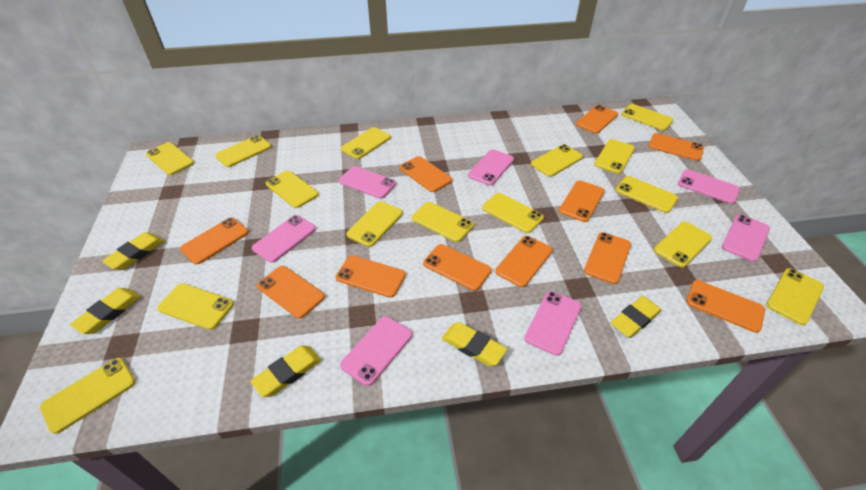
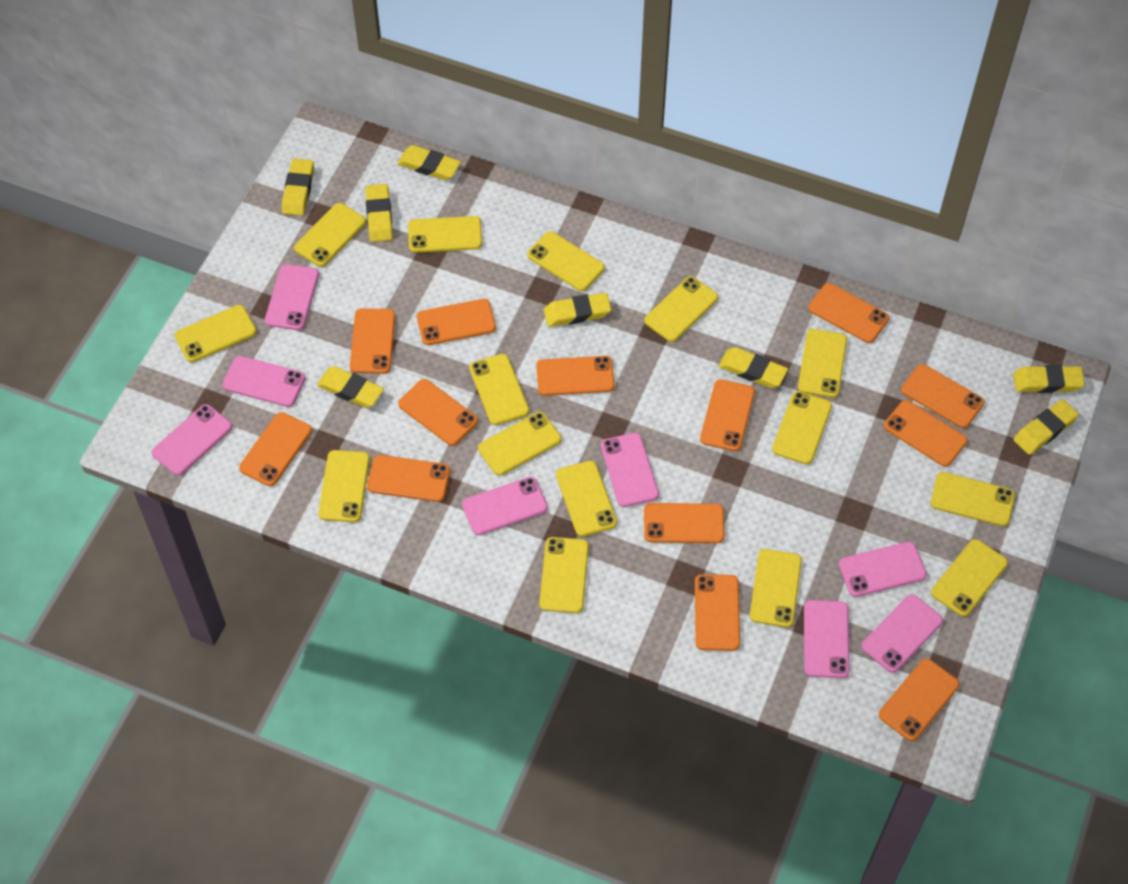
orange phone: 11 -> 13
pink phone: 7 -> 8
yellow eraser: 5 -> 8

